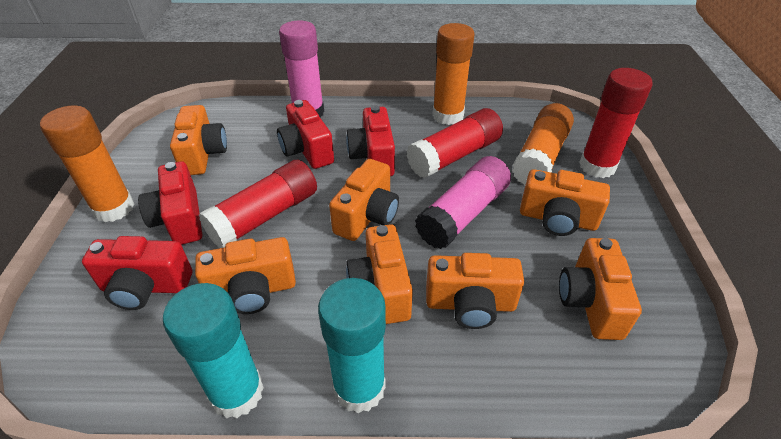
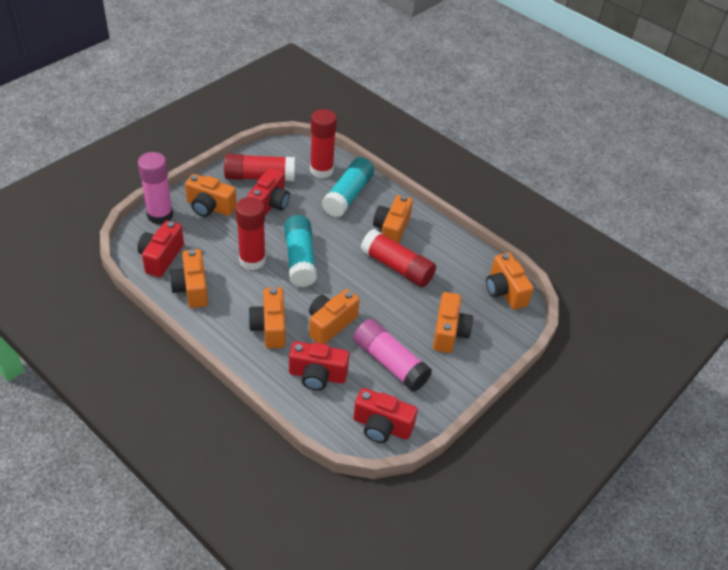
orange glue stick: 3 -> 0
red glue stick: 3 -> 4

